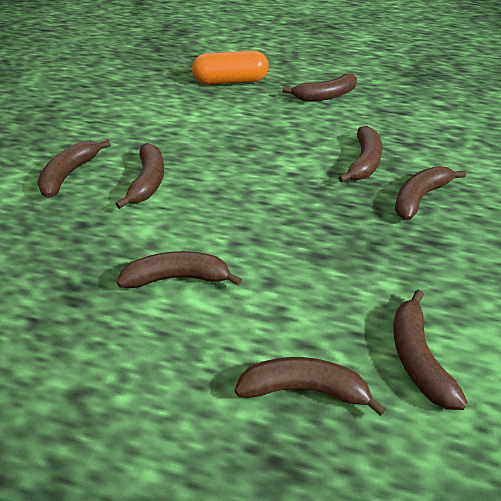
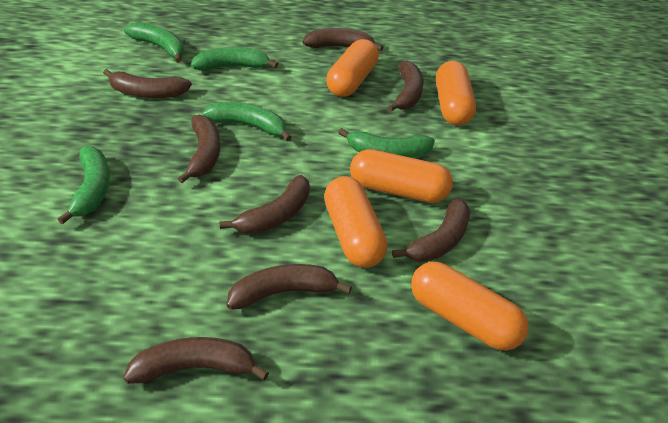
green banana: 0 -> 5
orange capsule: 1 -> 5

